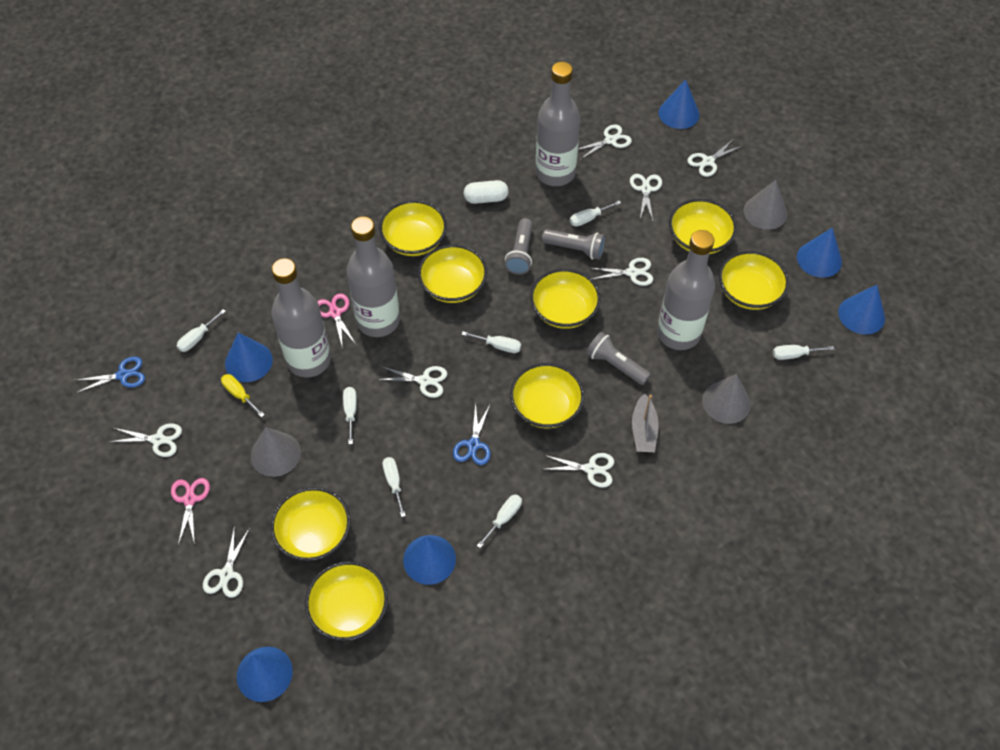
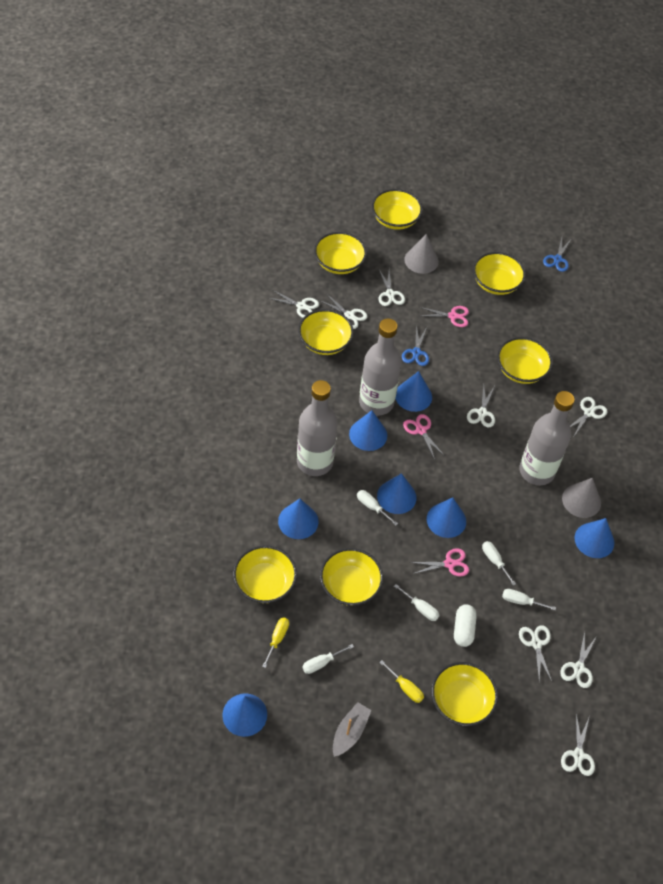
blue cone: 6 -> 7
grey bottle: 4 -> 3
grey cone: 3 -> 2
grey flashlight: 3 -> 0
pink scissors: 2 -> 3
white screwdriver: 7 -> 5
yellow screwdriver: 1 -> 2

